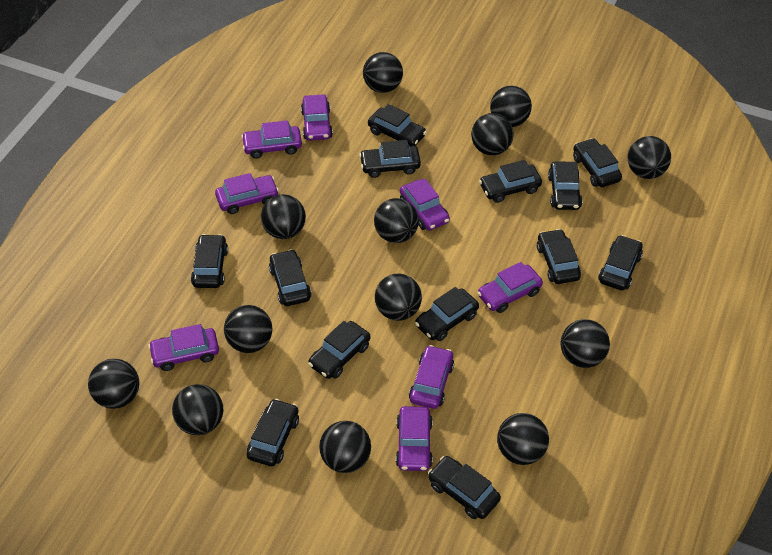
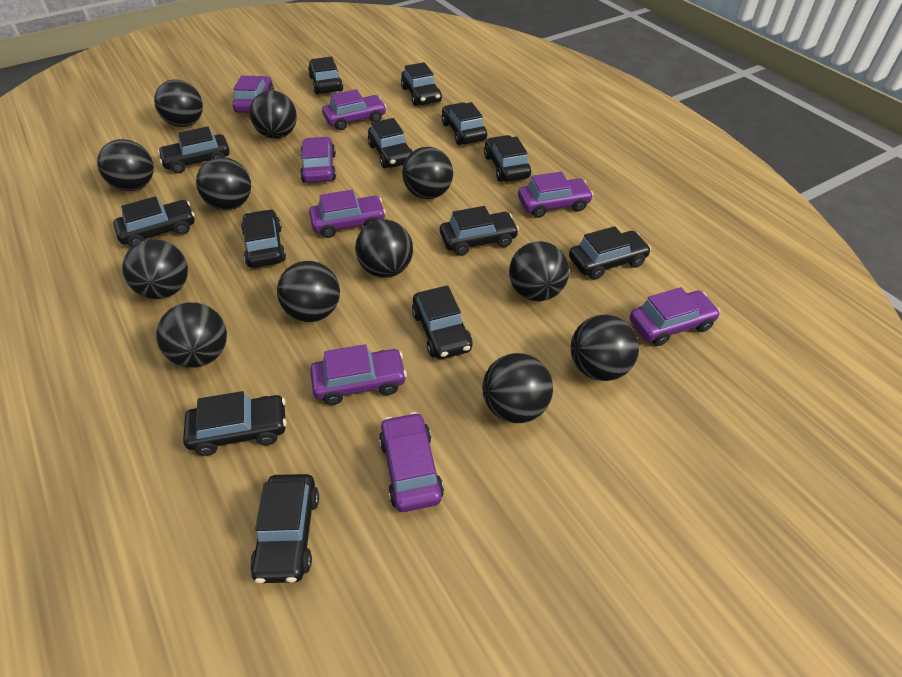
black ball: 13 -> 12

